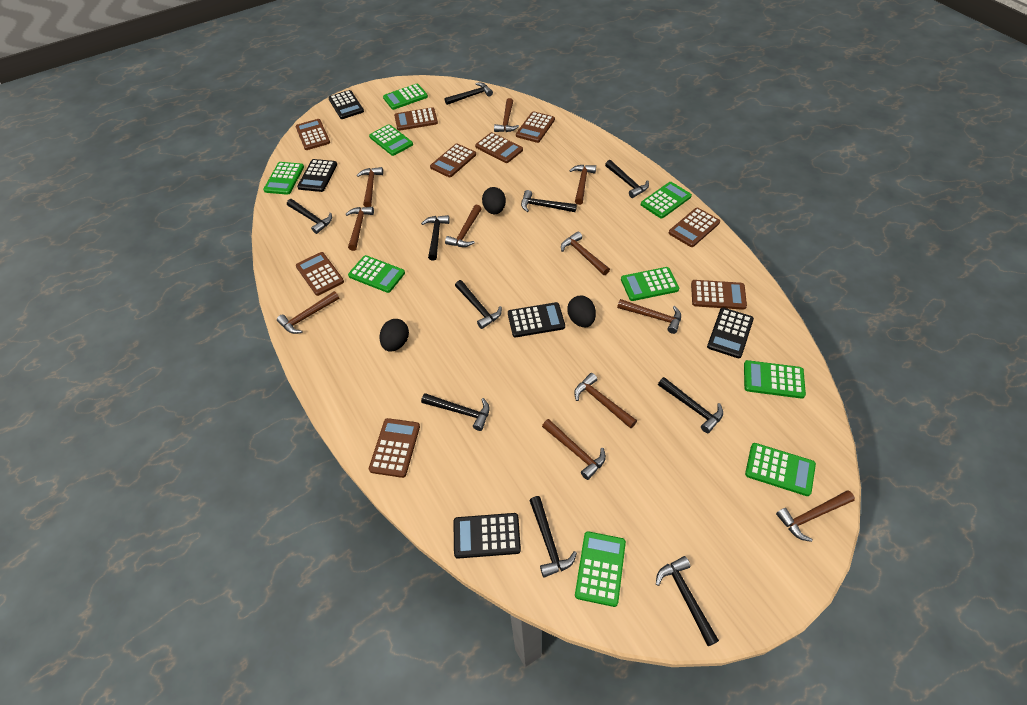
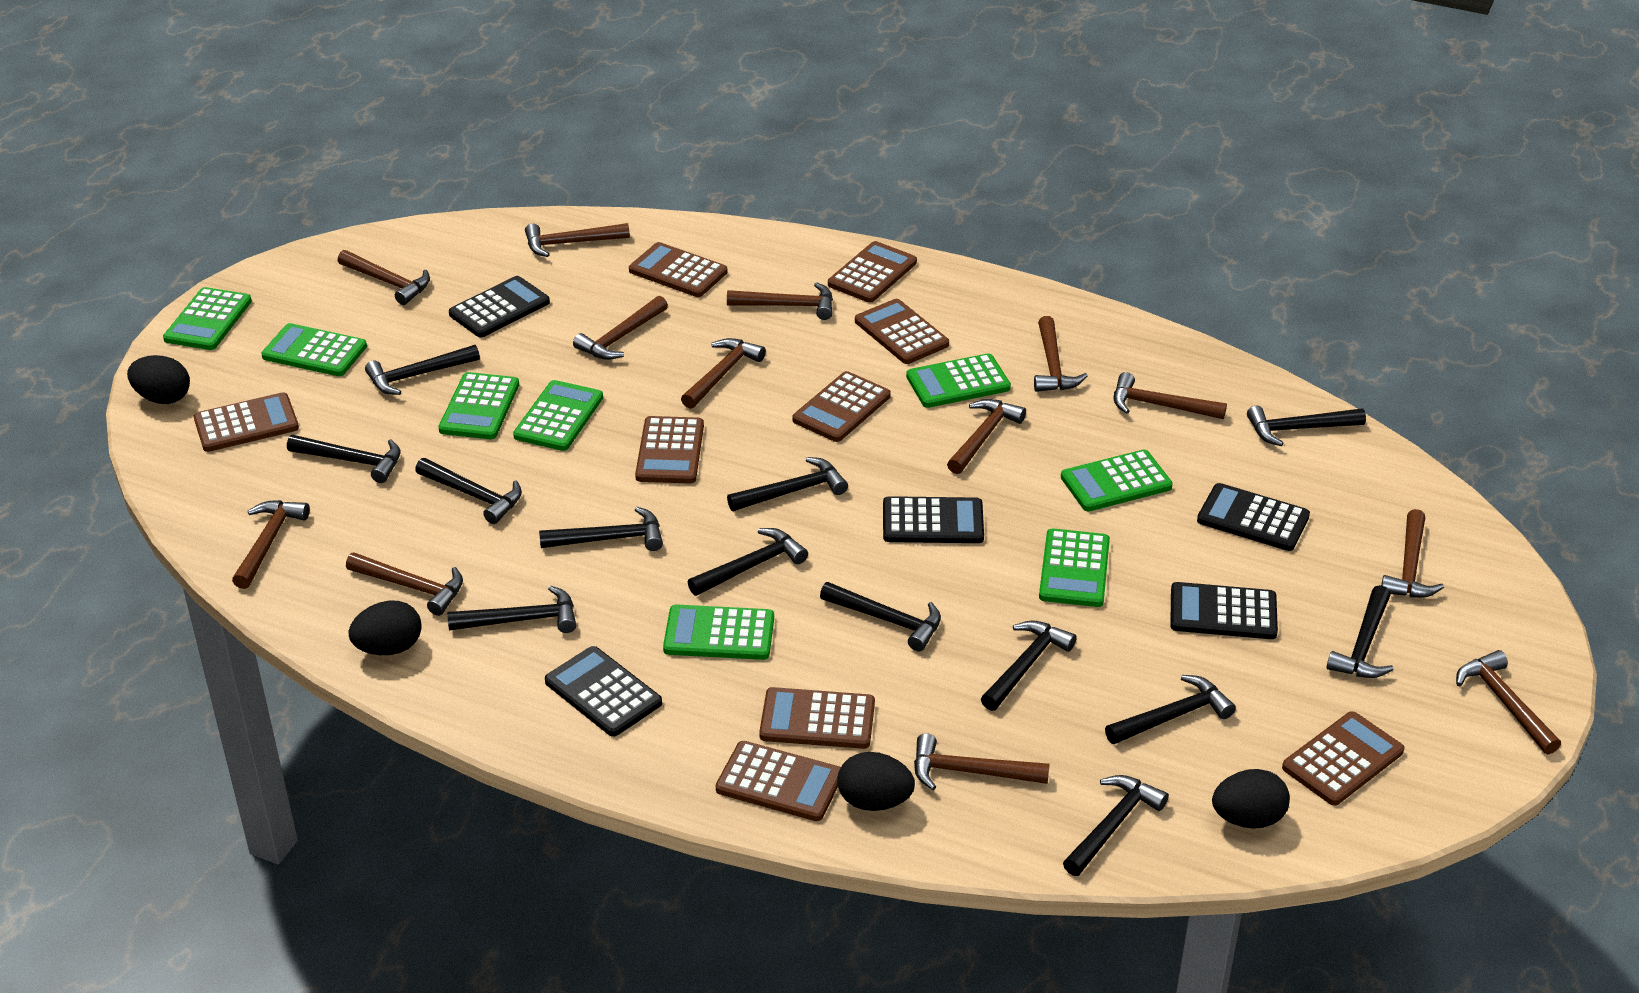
black egg: 3 -> 4
black hammer: 10 -> 13
brown hammer: 11 -> 13
green calculator: 9 -> 8

